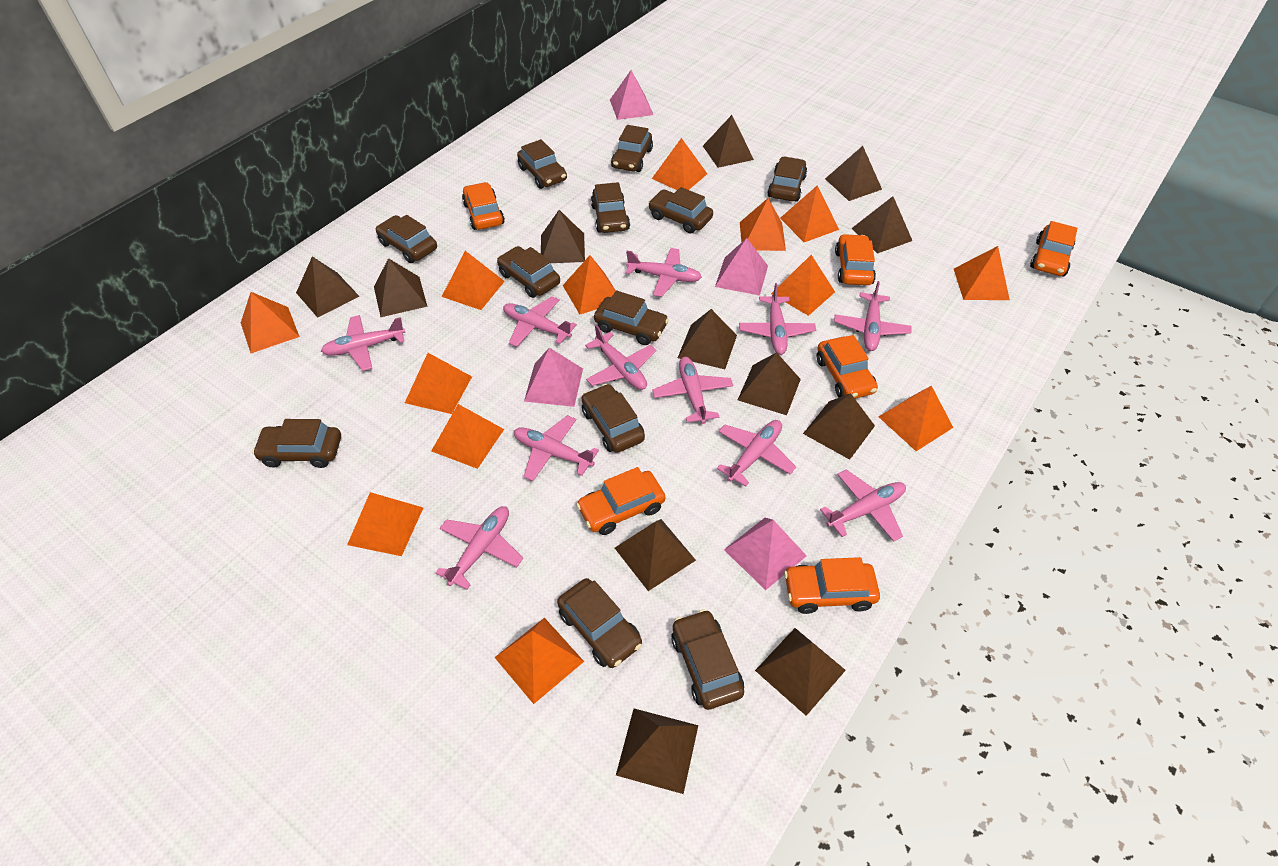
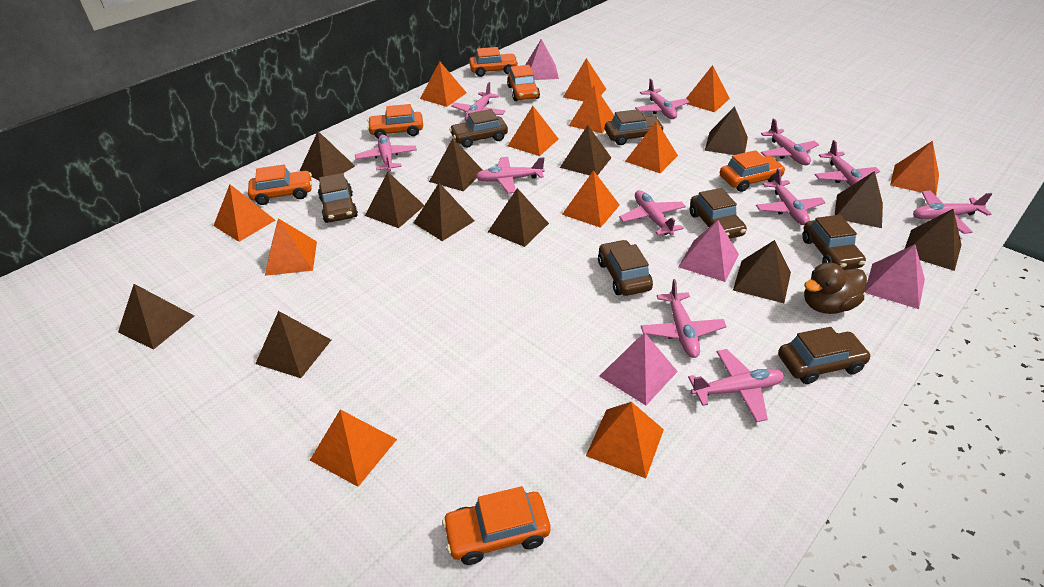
brown car: 12 -> 7
brown duck: 0 -> 1
orange pyramid: 13 -> 12

